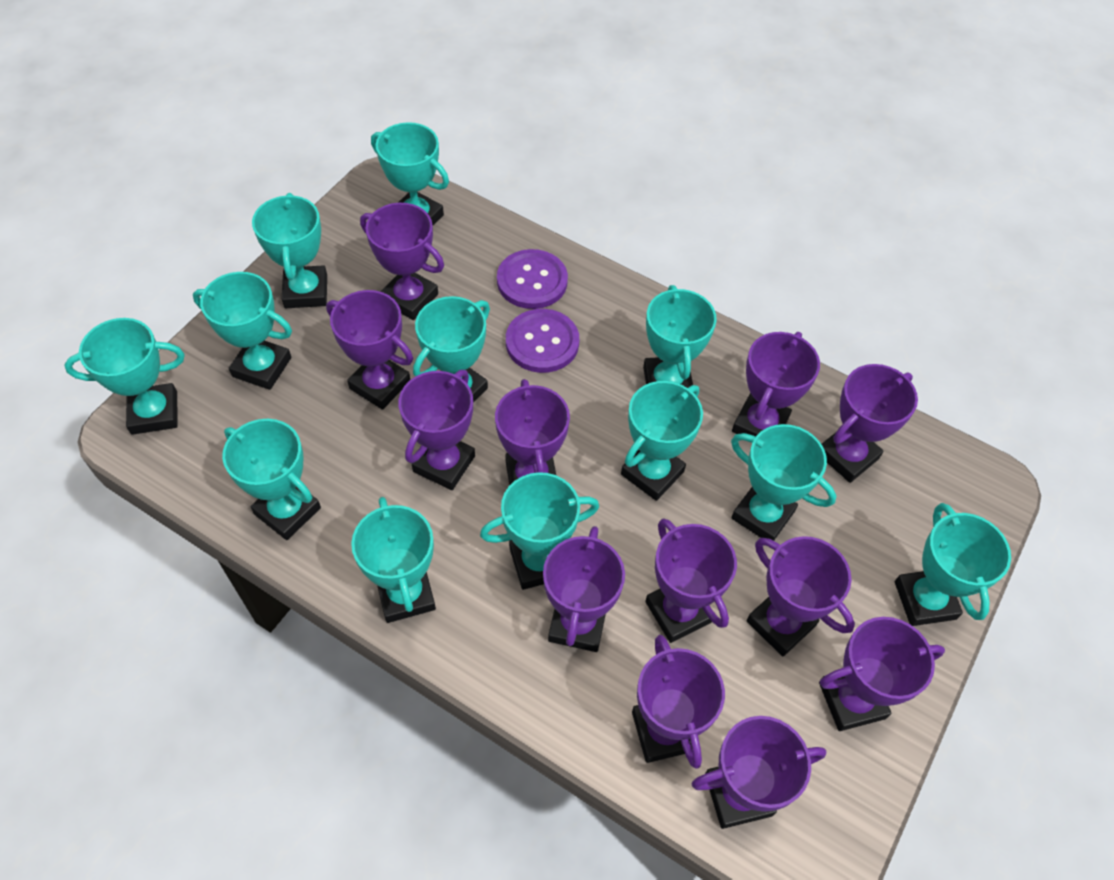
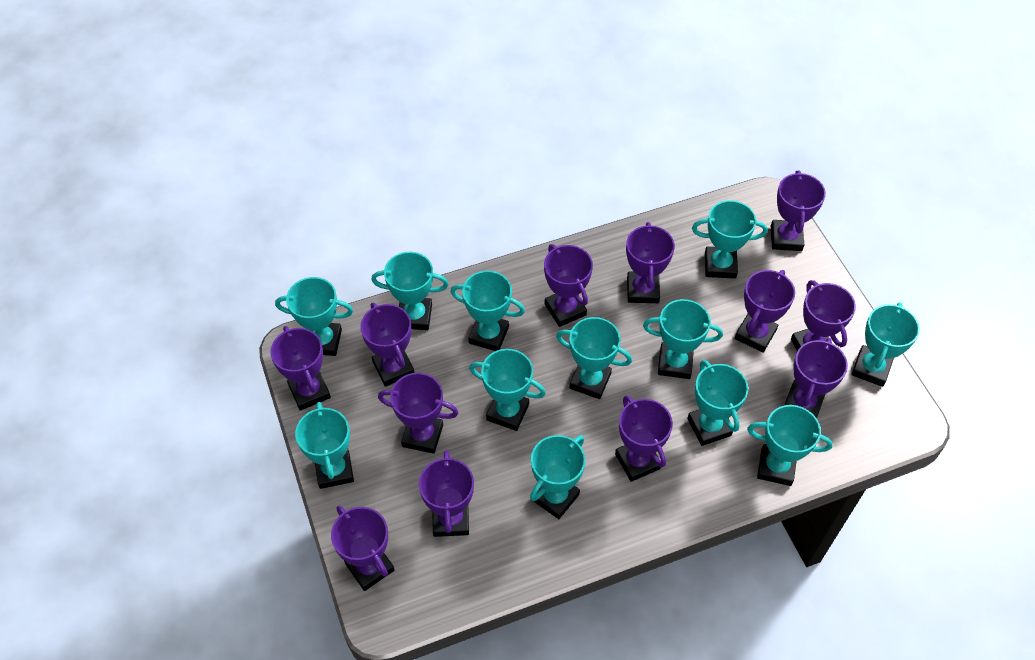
purple button: 2 -> 0

